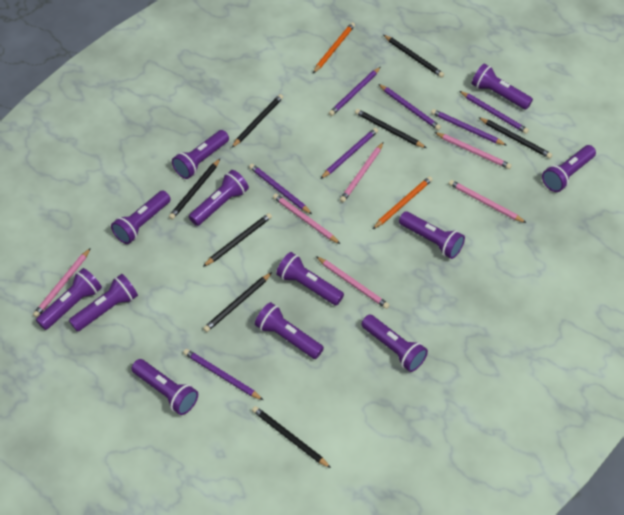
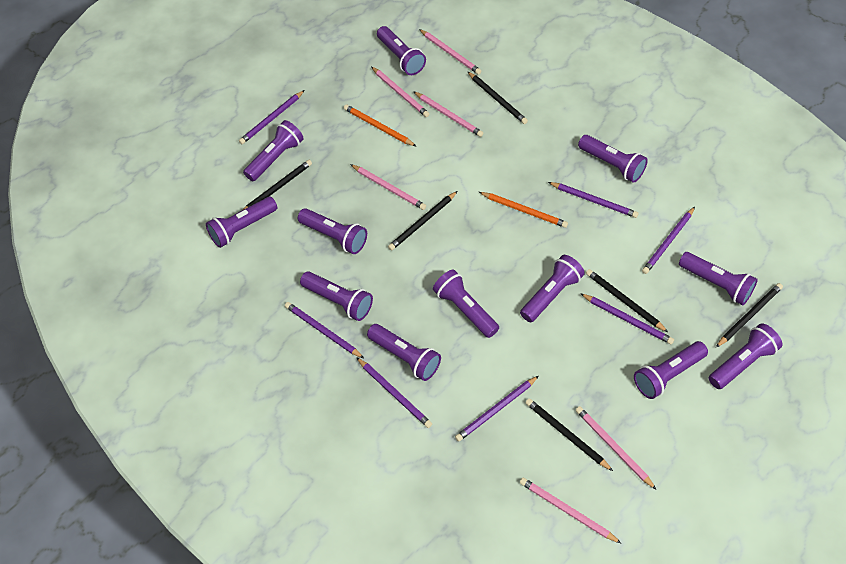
black pencil: 8 -> 6

